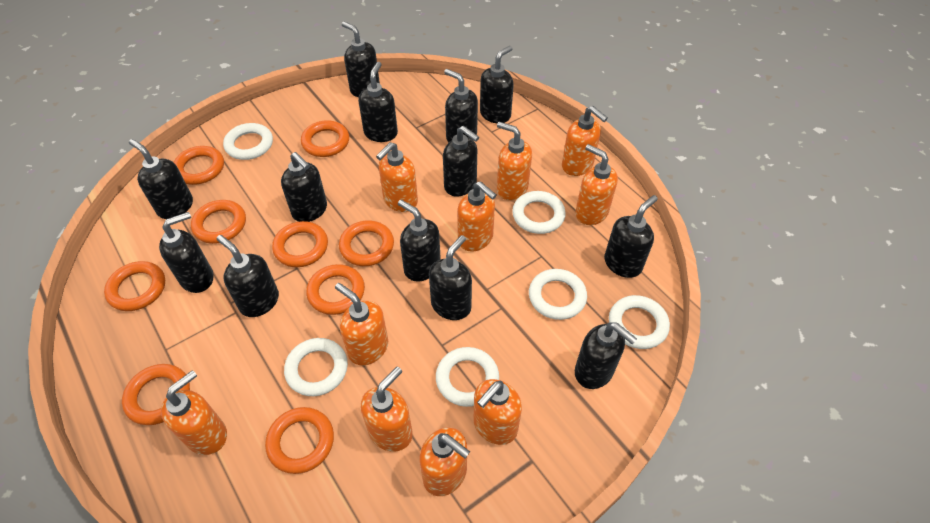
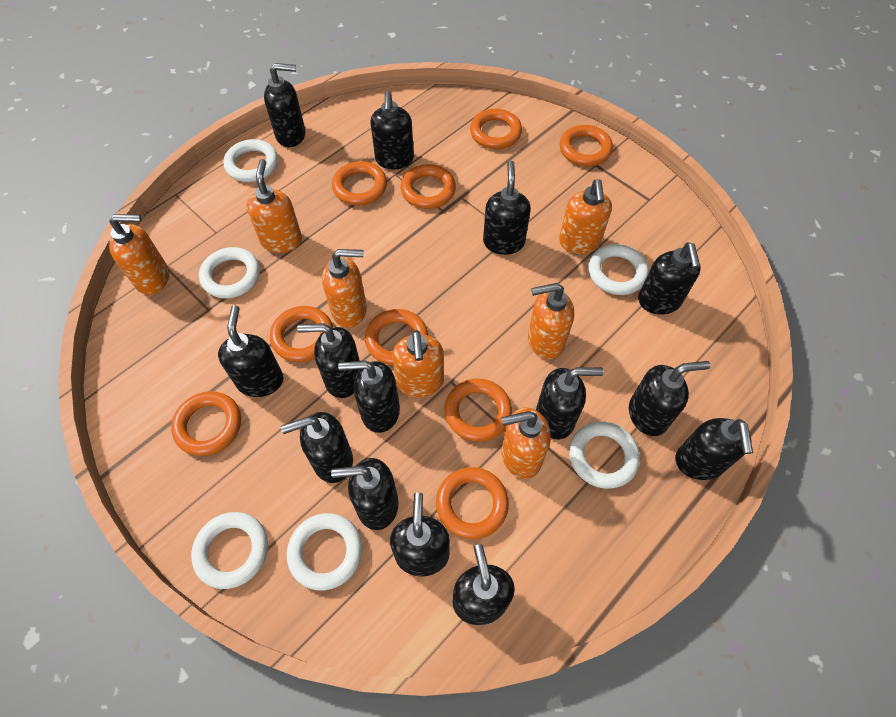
black soap dispenser: 13 -> 14
orange soap dispenser: 10 -> 7

